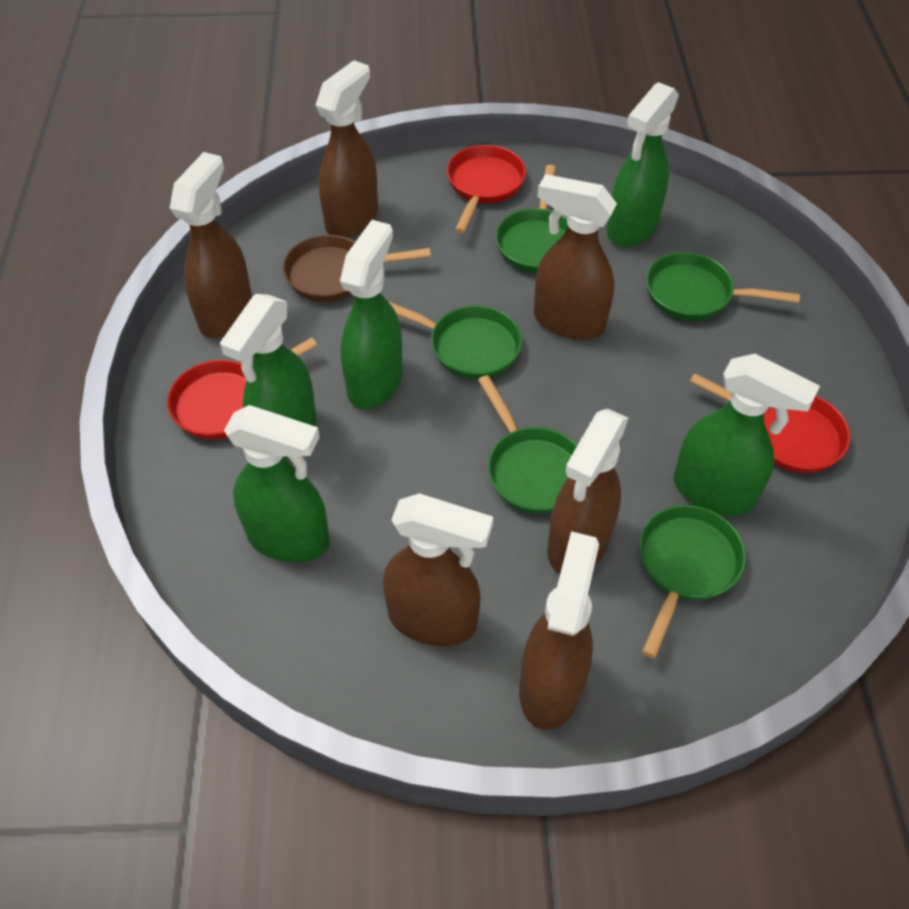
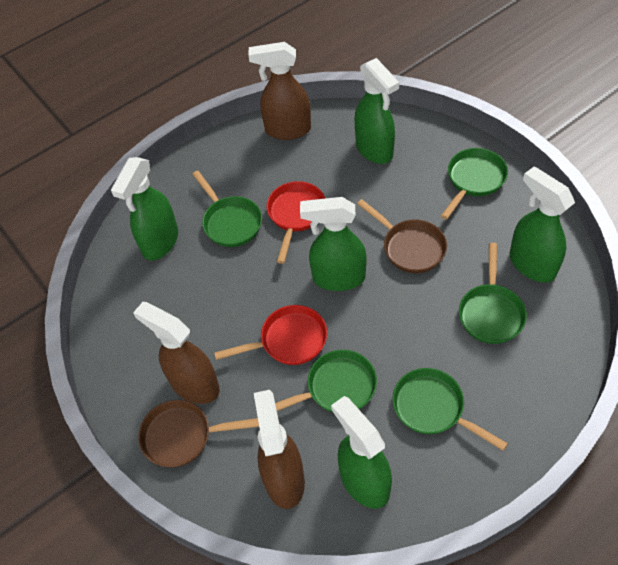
brown pan: 1 -> 2
brown spray bottle: 6 -> 3
red pan: 3 -> 2

